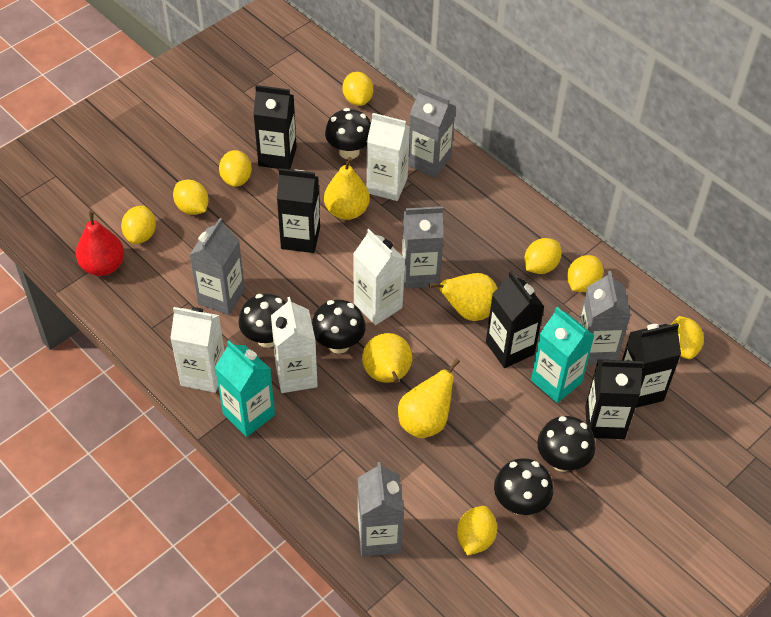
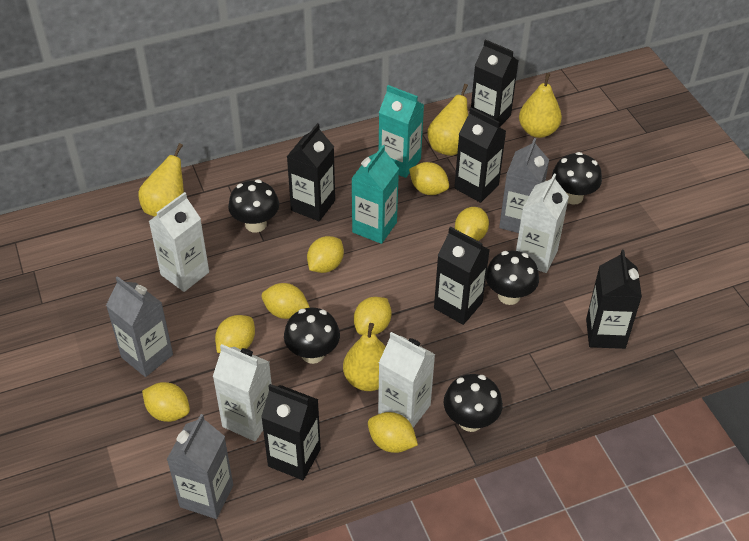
black carton: 5 -> 6
grey carton: 5 -> 3
red pear: 1 -> 0

